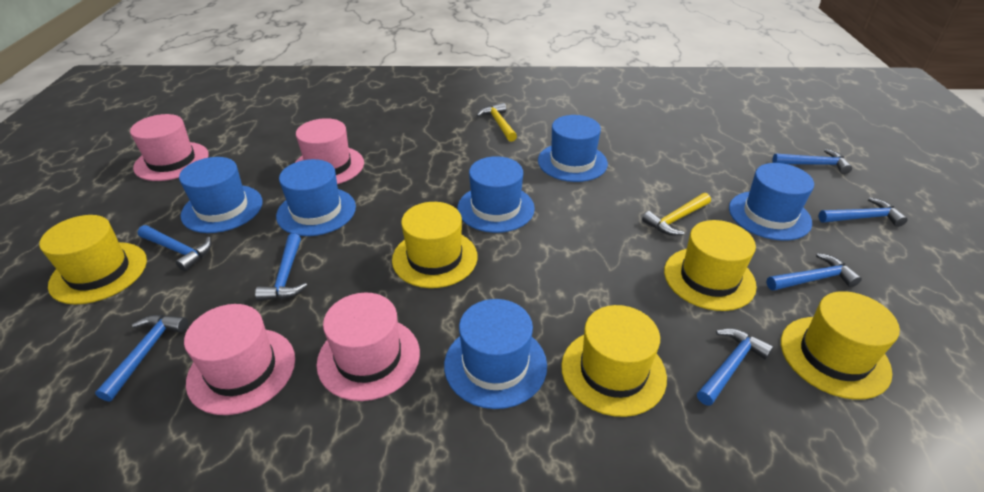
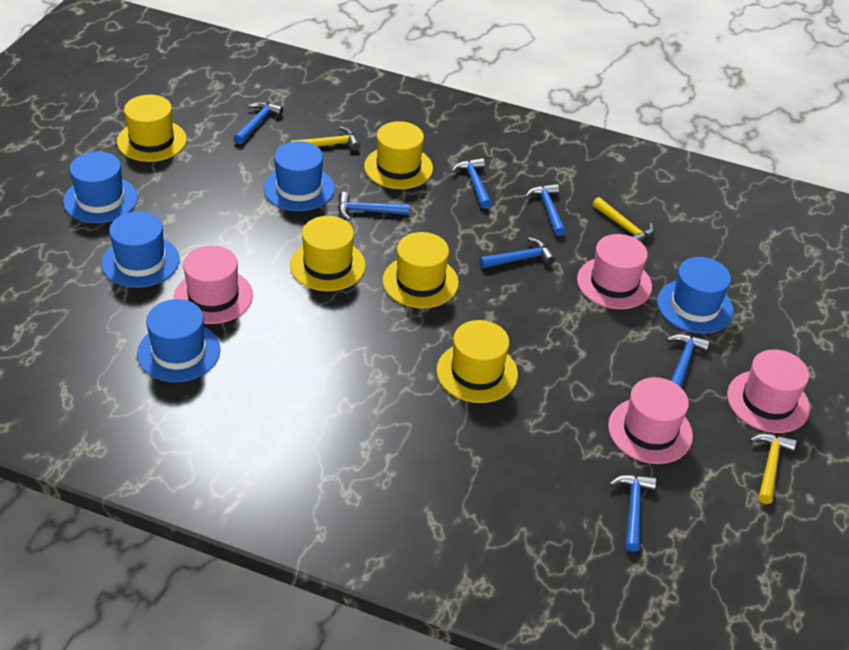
blue hat: 6 -> 5
yellow hammer: 2 -> 3

